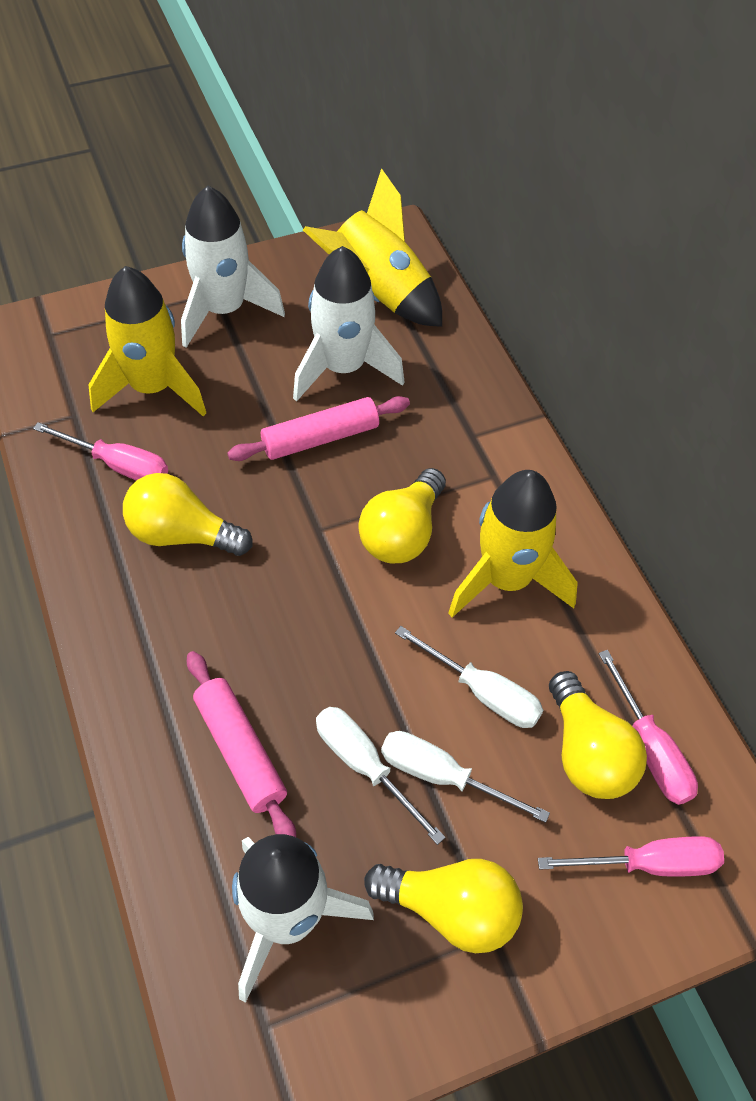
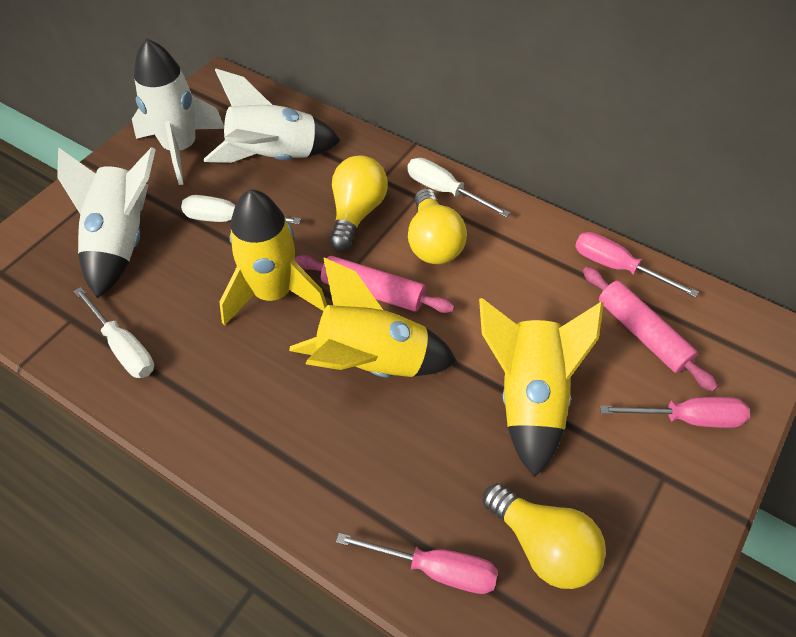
yellow light bulb: 4 -> 3

